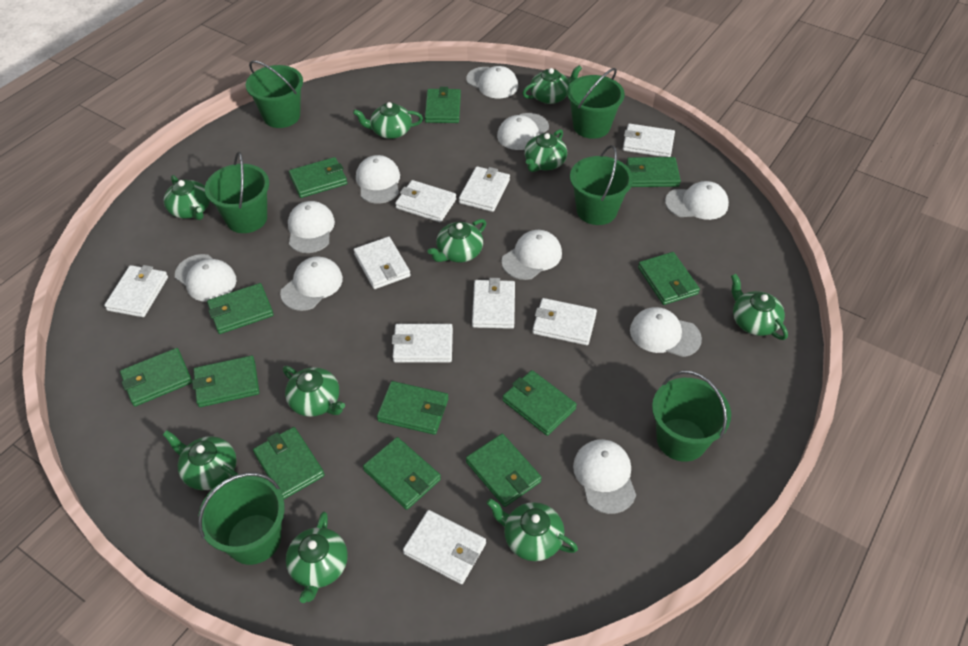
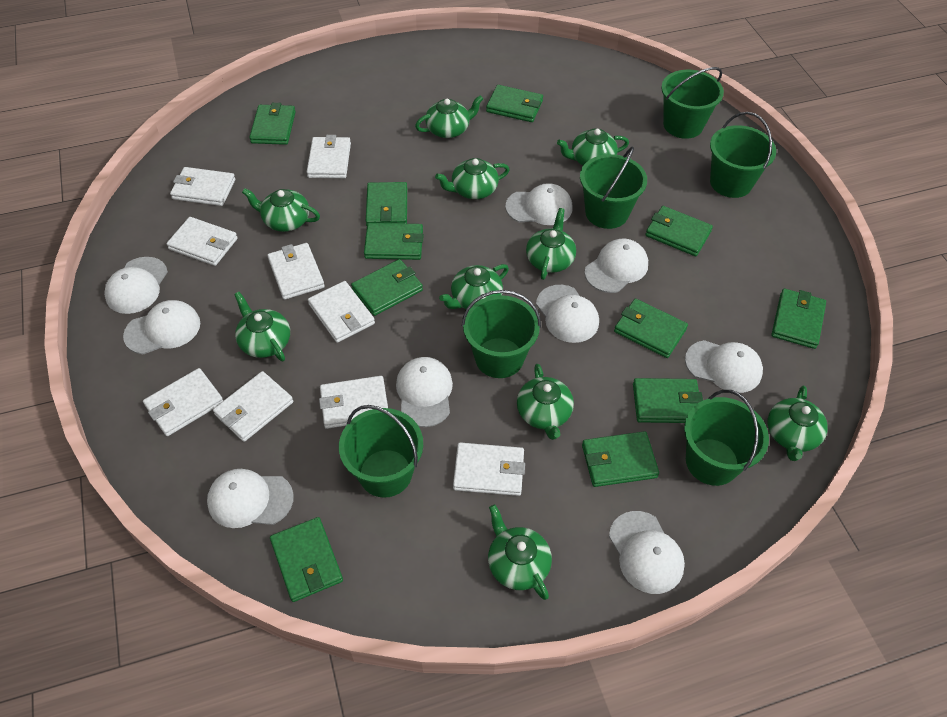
green wallet: 12 -> 11
white cap: 10 -> 9

